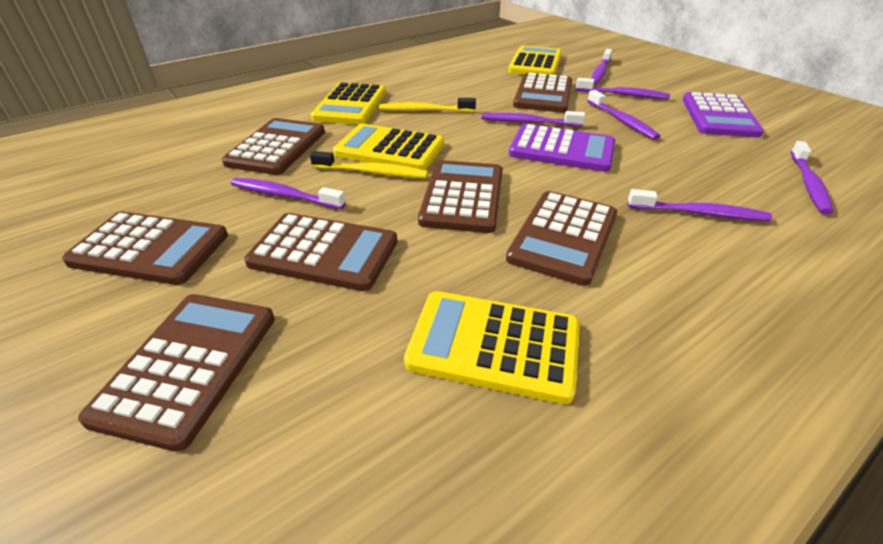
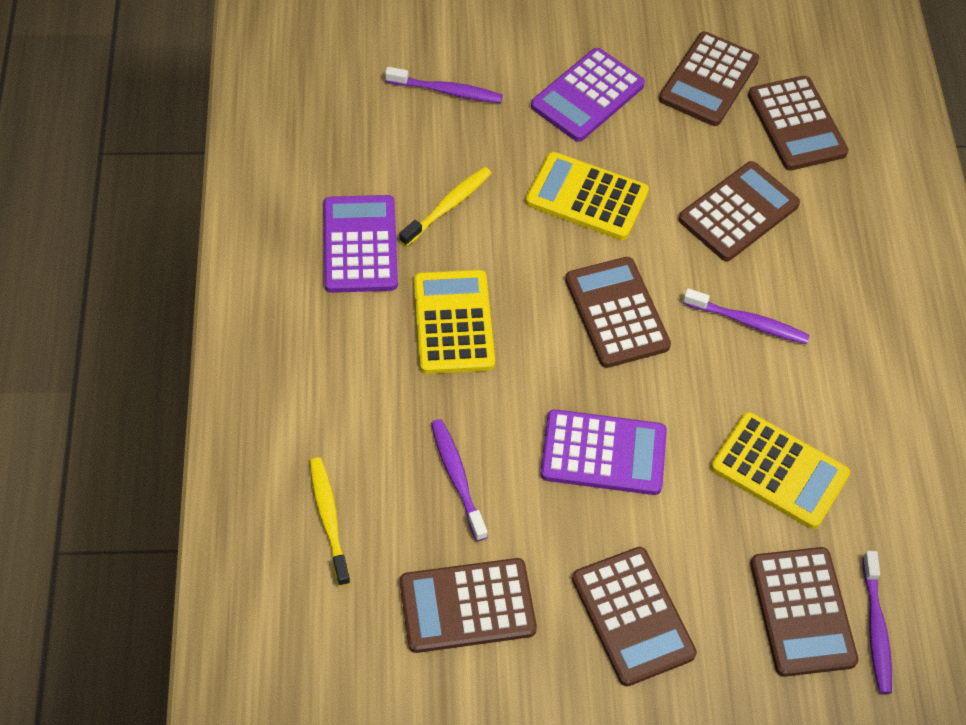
purple calculator: 2 -> 3
purple toothbrush: 7 -> 4
yellow calculator: 4 -> 3

